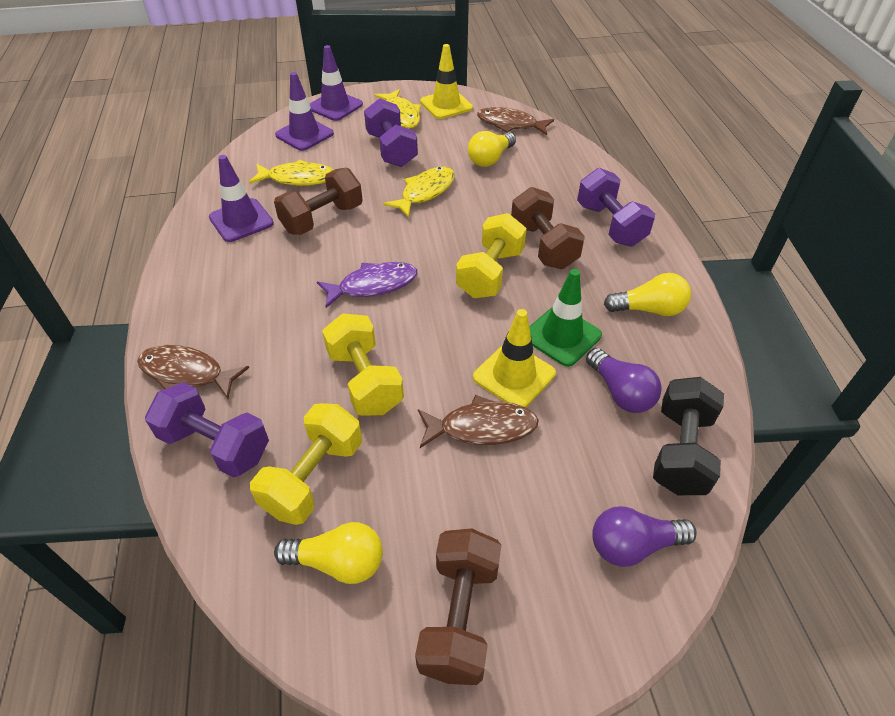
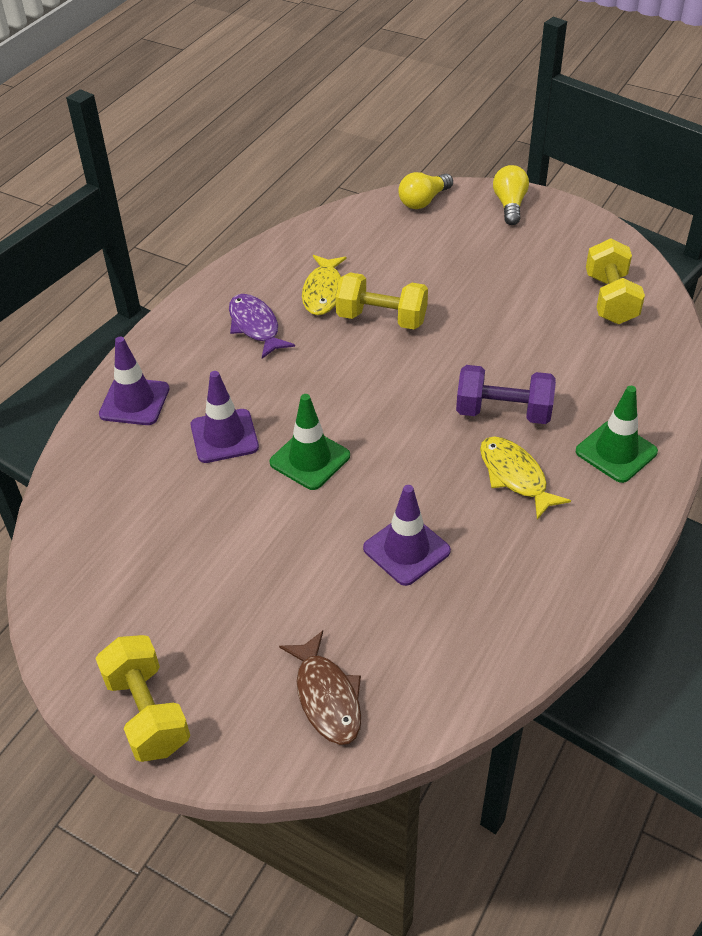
black dumbbell: 1 -> 0
brown dumbbell: 3 -> 0
brown fish: 3 -> 1
green traffic cone: 1 -> 2
purple dumbbell: 3 -> 1
purple light bulb: 2 -> 0
yellow fish: 3 -> 2
yellow light bulb: 3 -> 2
yellow traffic cone: 2 -> 0

